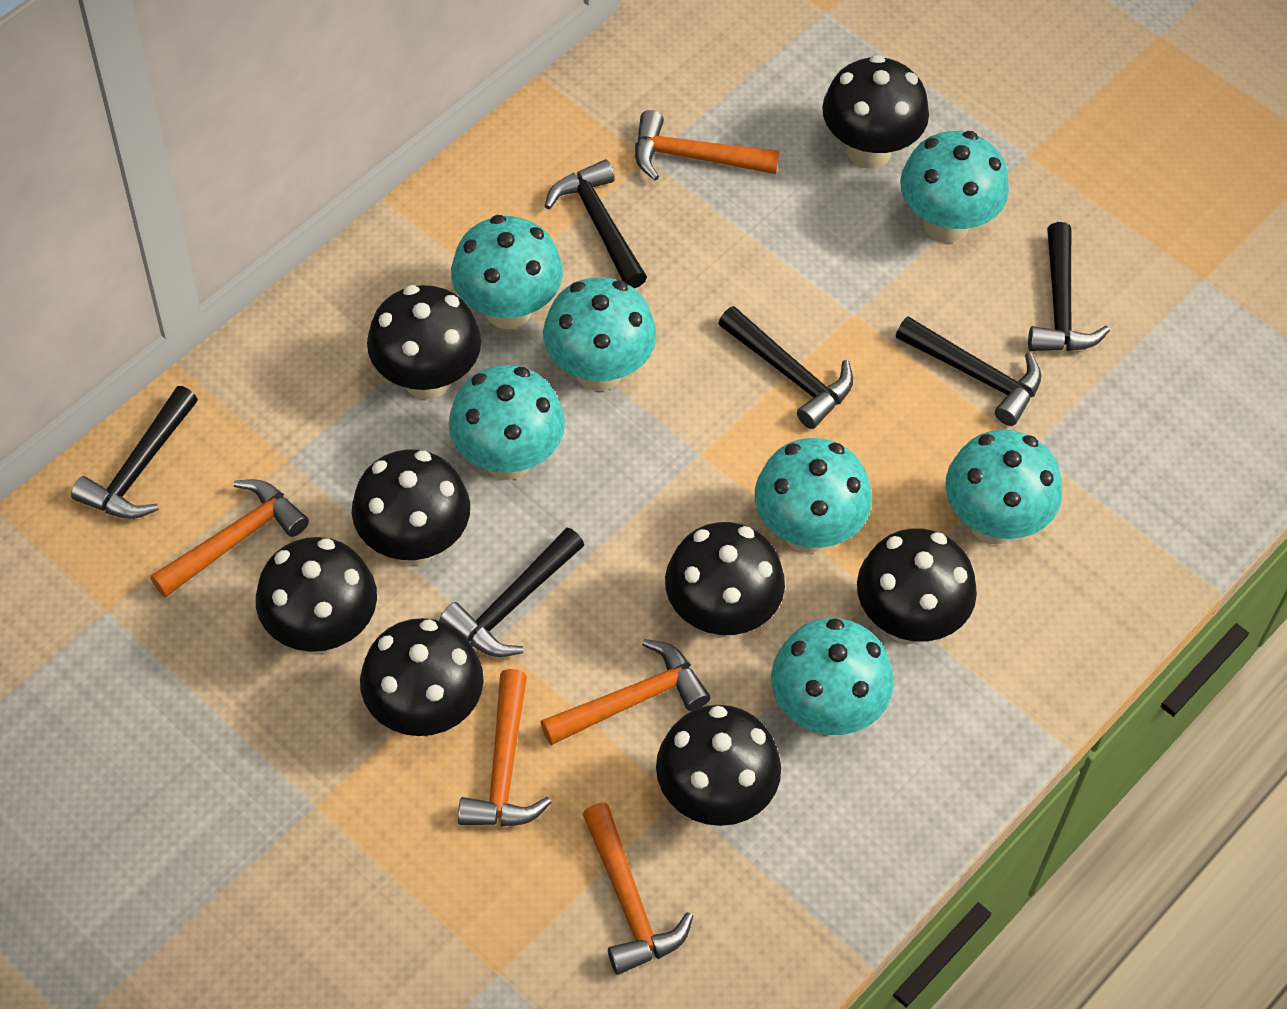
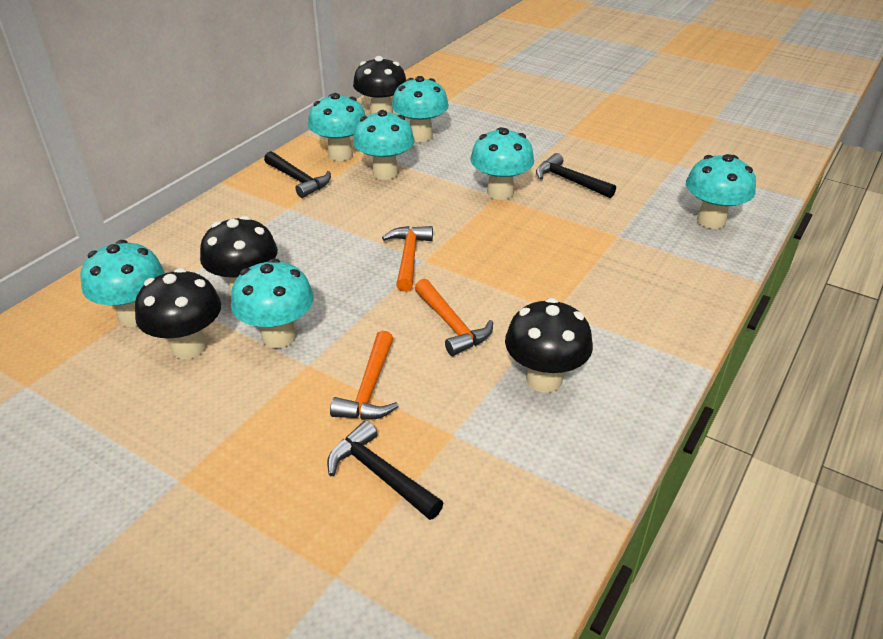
black hammer: 6 -> 3
black mushroom: 8 -> 4
orange hammer: 5 -> 3

